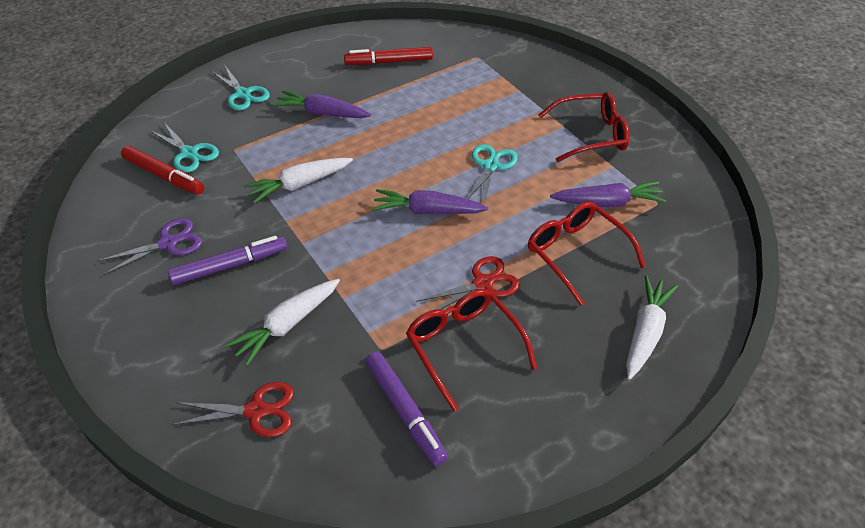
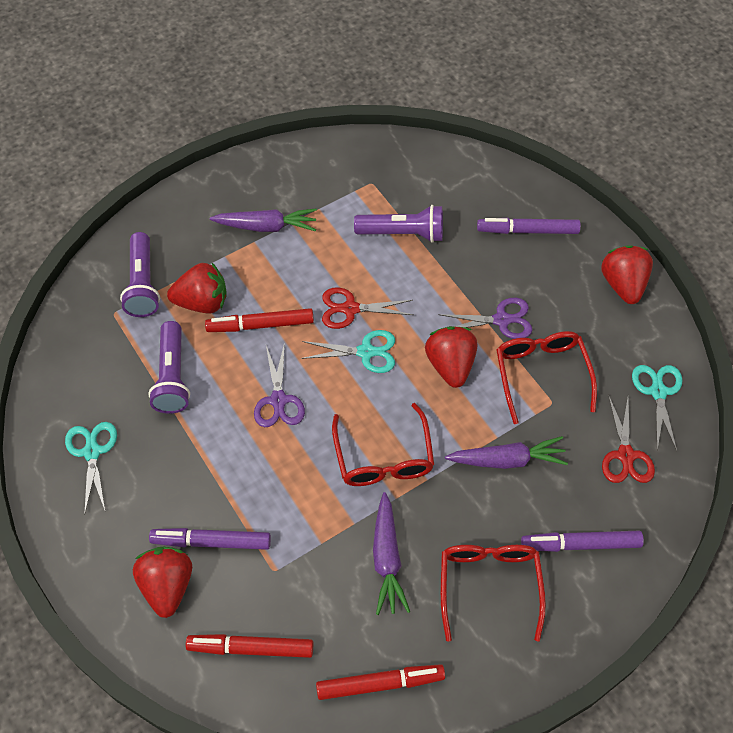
purple flashlight: 0 -> 3
purple marker: 2 -> 3
purple scissors: 1 -> 2
red marker: 2 -> 3
red strawberry: 0 -> 4
white carrot: 3 -> 0

